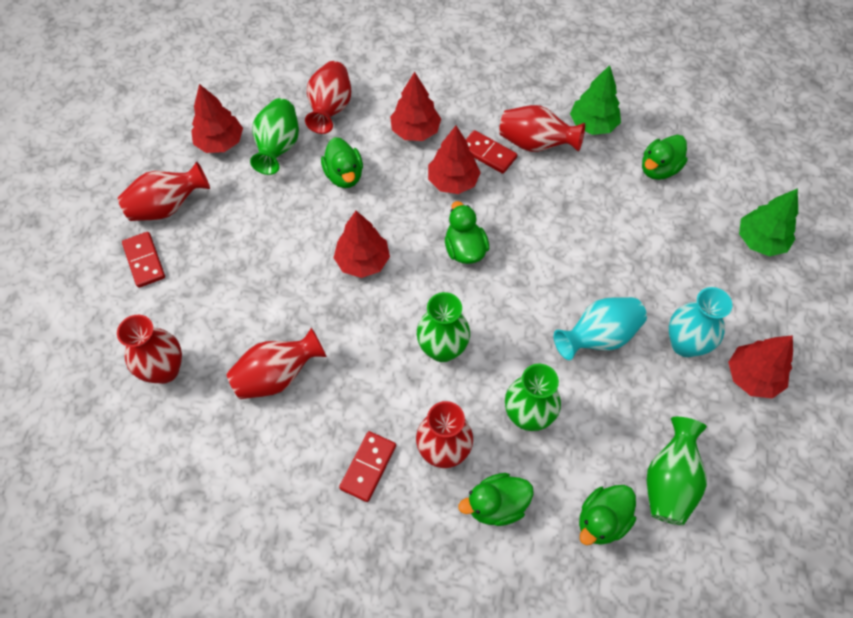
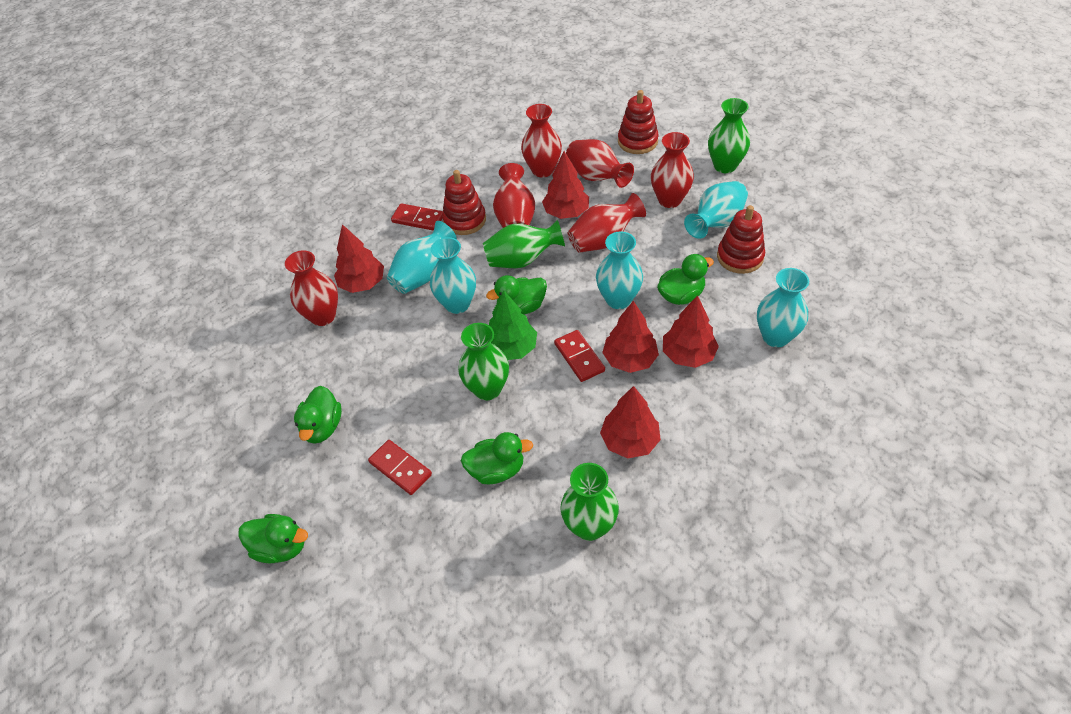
green tree: 2 -> 1
red stacking toy: 0 -> 3
turquoise vase: 2 -> 5

